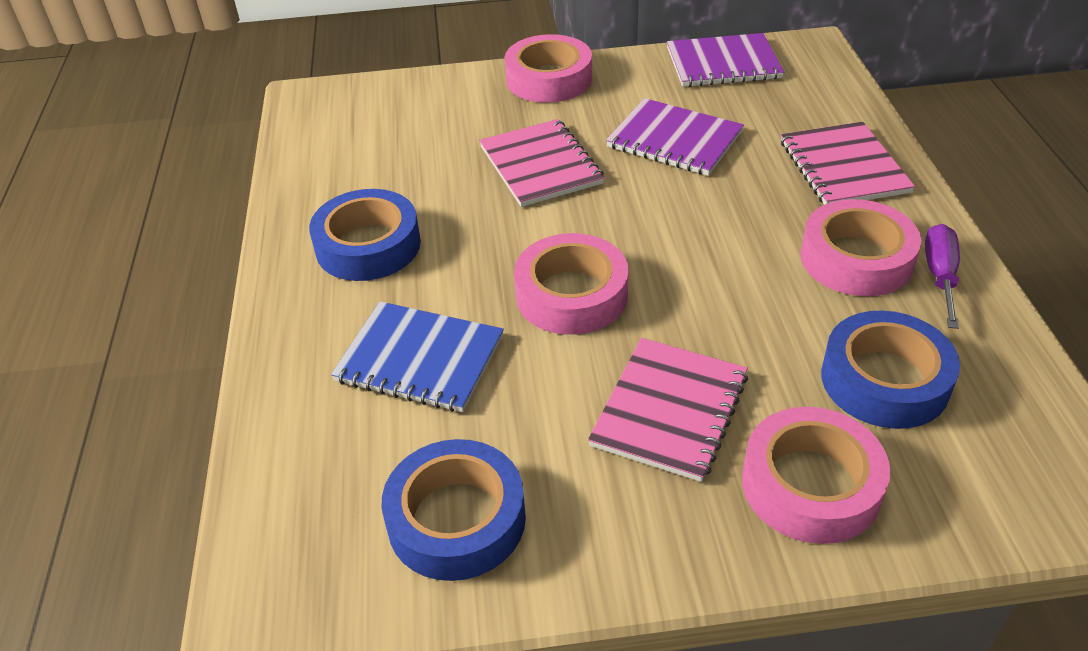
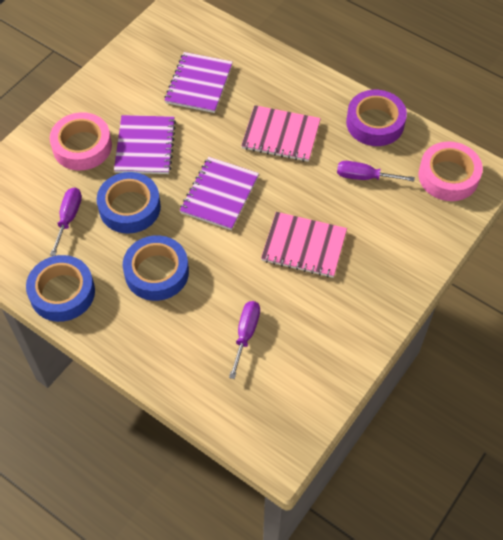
blue notebook: 1 -> 0
pink notebook: 3 -> 2
pink tape: 4 -> 2
purple notebook: 2 -> 3
purple screwdriver: 1 -> 3
purple tape: 0 -> 1

